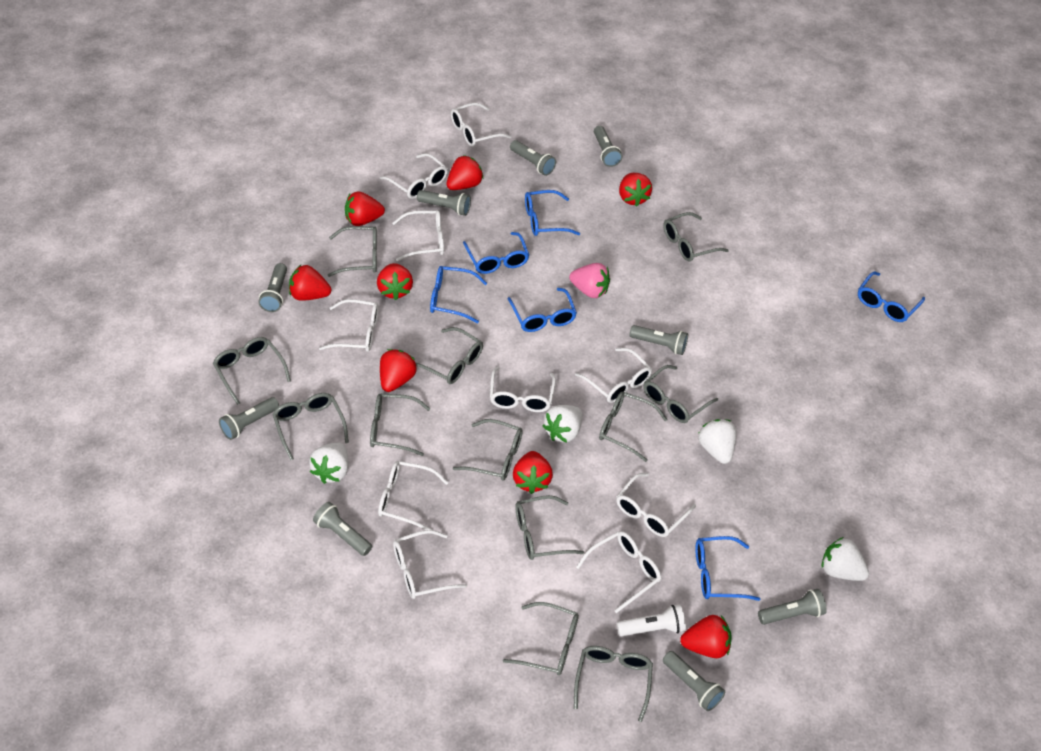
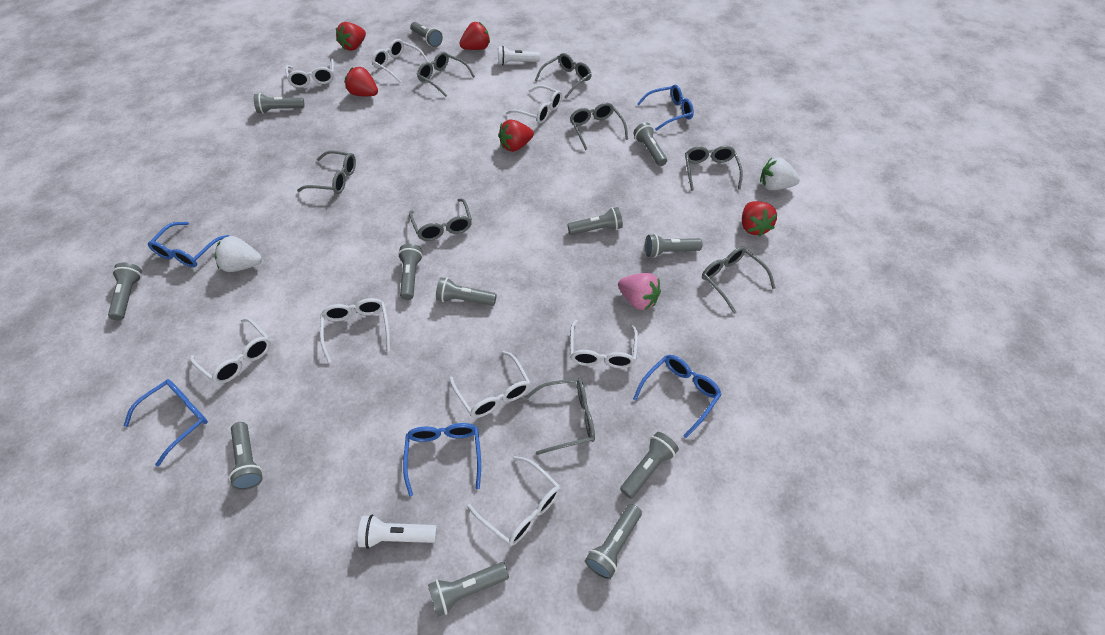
blue glasses: 6 -> 5
grey flashlight: 9 -> 12
grey glasses: 12 -> 8
red strawberry: 8 -> 5
white flashlight: 1 -> 2
white glasses: 10 -> 8
white strawberry: 4 -> 2

